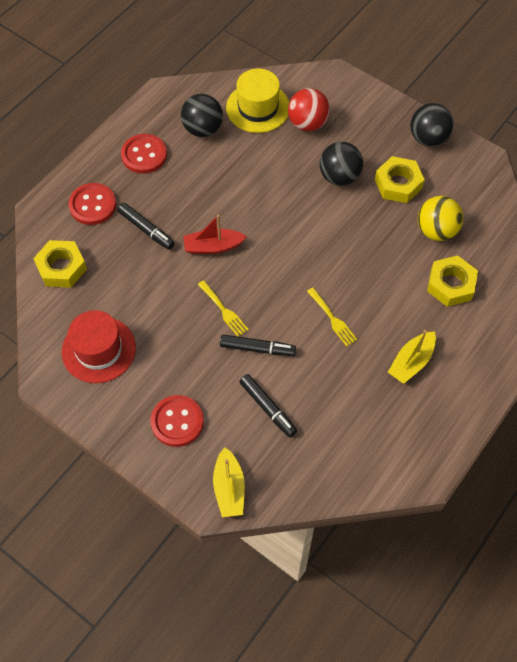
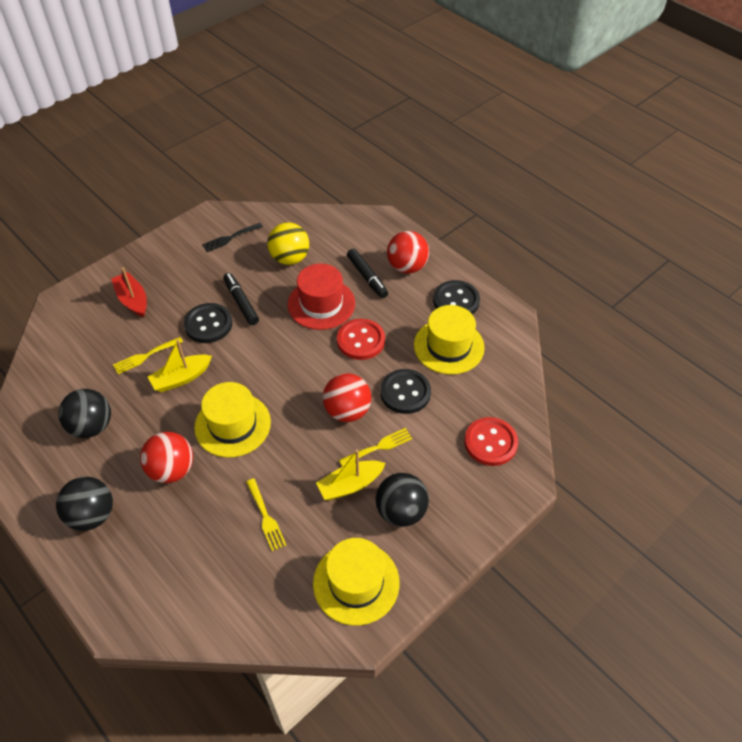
black button: 0 -> 3
black fork: 0 -> 1
black marker: 3 -> 2
red ball: 1 -> 3
red button: 3 -> 2
yellow fork: 2 -> 3
yellow hat: 1 -> 3
yellow nut: 3 -> 0

